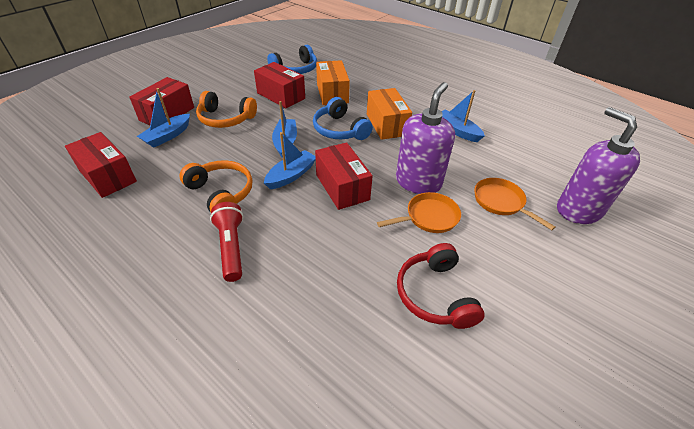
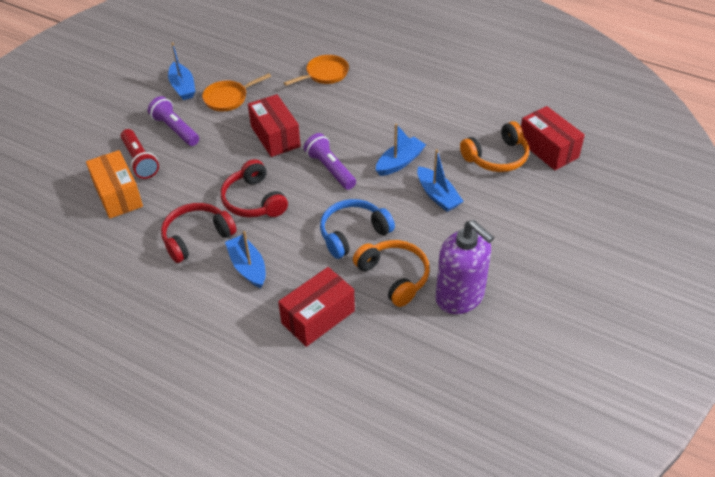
blue headphones: 2 -> 1
orange box: 2 -> 1
purple flashlight: 0 -> 2
purple soap dispenser: 2 -> 1
red box: 4 -> 3
red headphones: 1 -> 2

